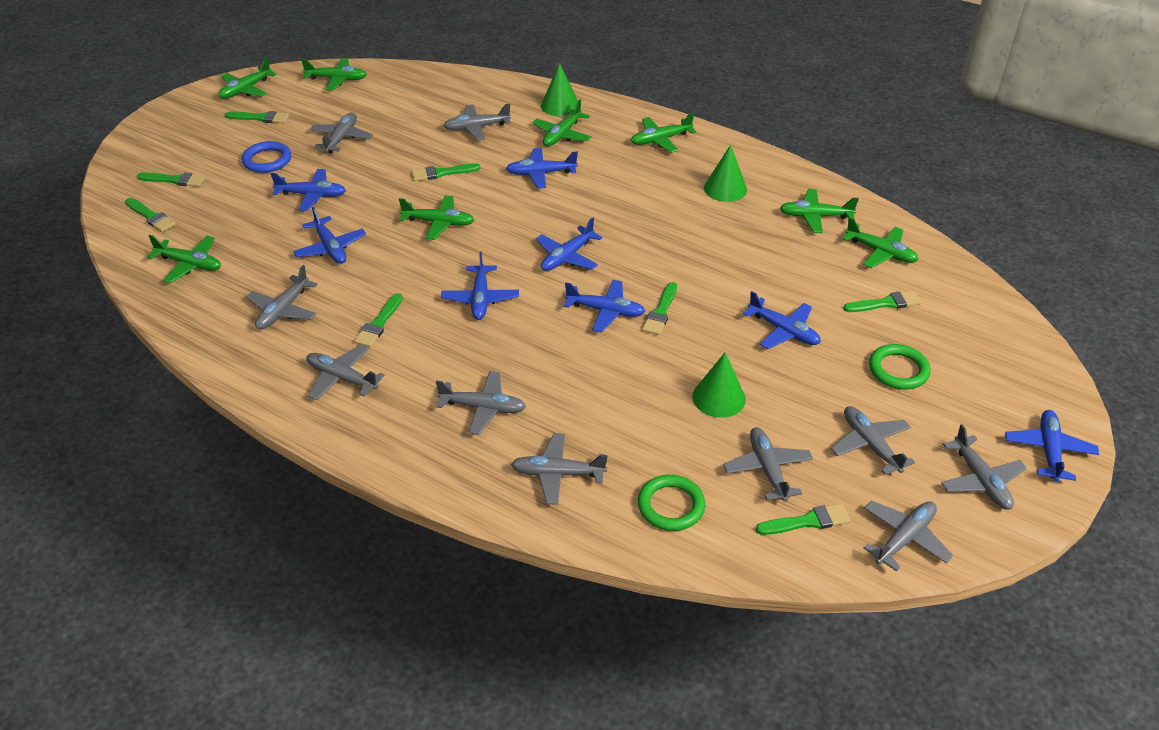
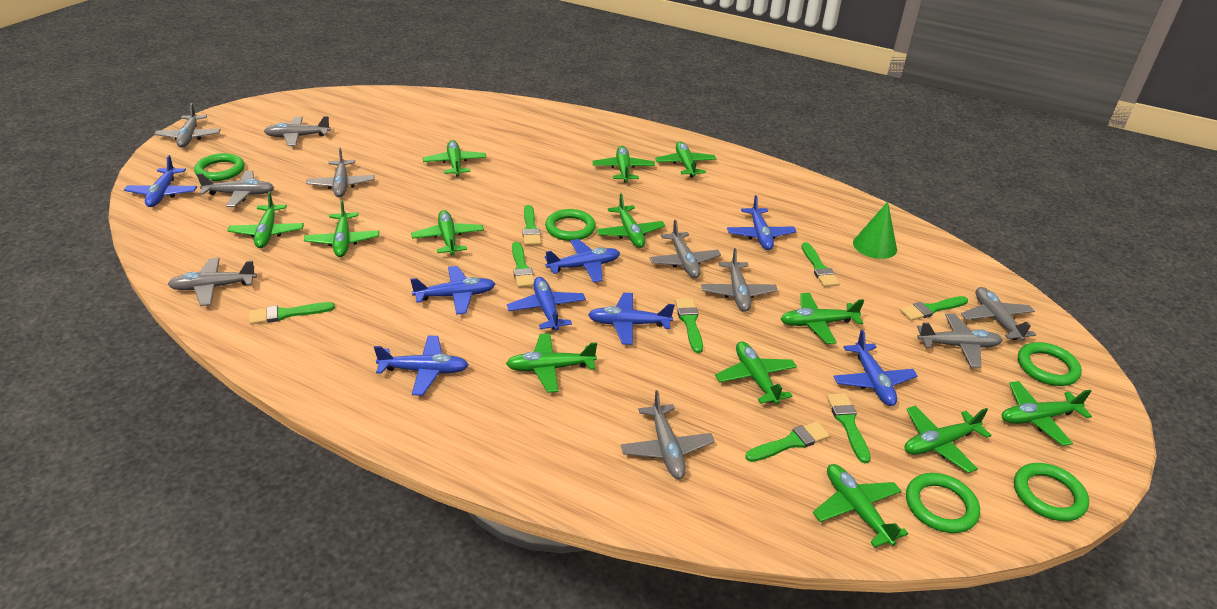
blue ring: 1 -> 0
green cone: 3 -> 1
green plane: 8 -> 13
green ring: 2 -> 5

